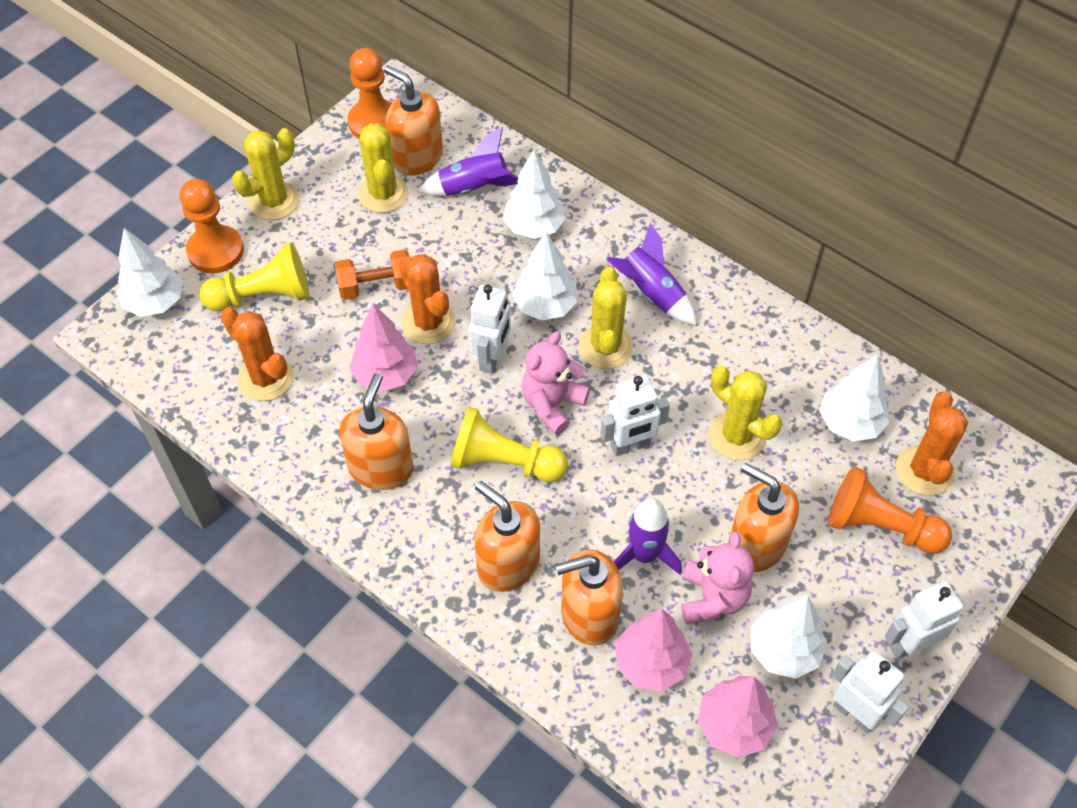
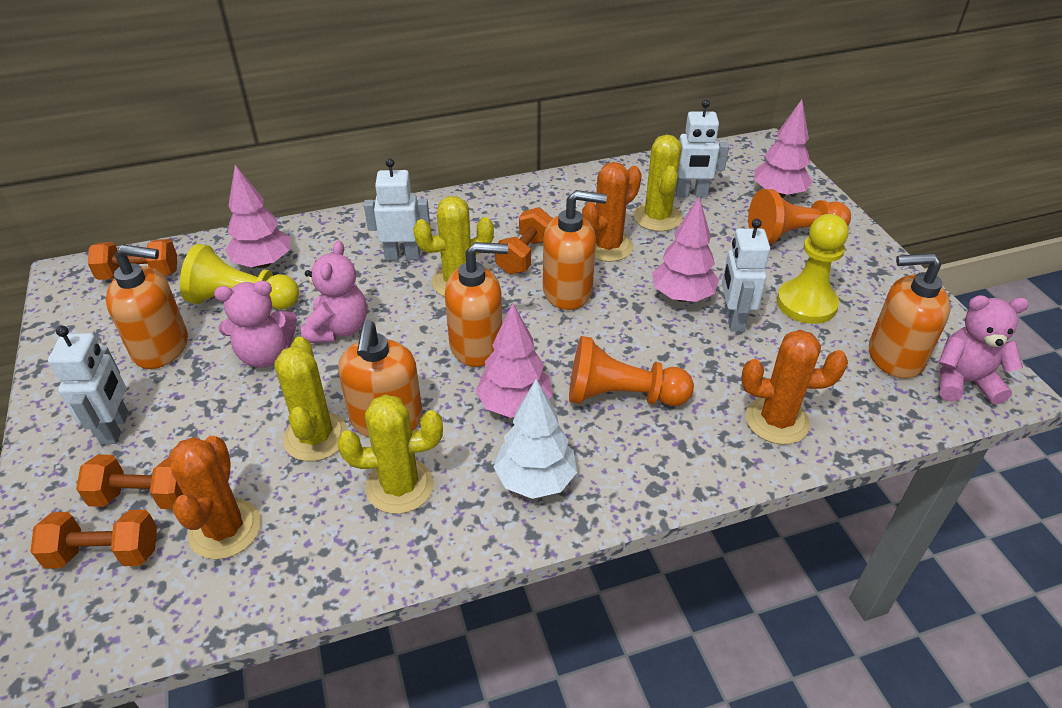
orange dumbbell: 1 -> 4
orange pawn: 3 -> 2
pink teddy bear: 2 -> 3
pink tree: 3 -> 4
purple rocket: 3 -> 0
white tree: 5 -> 1

